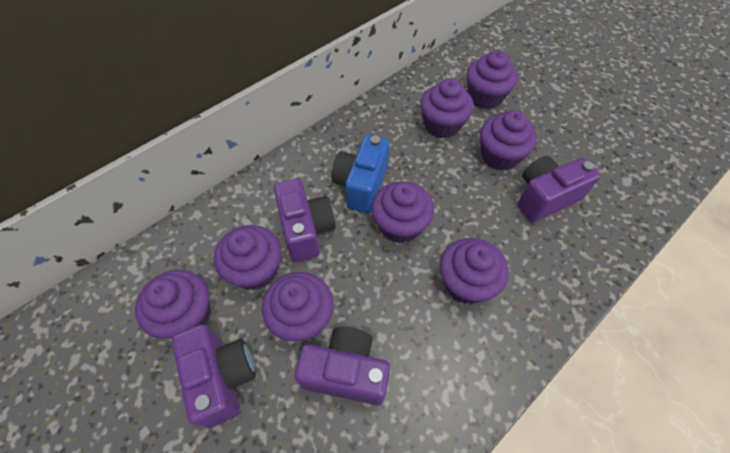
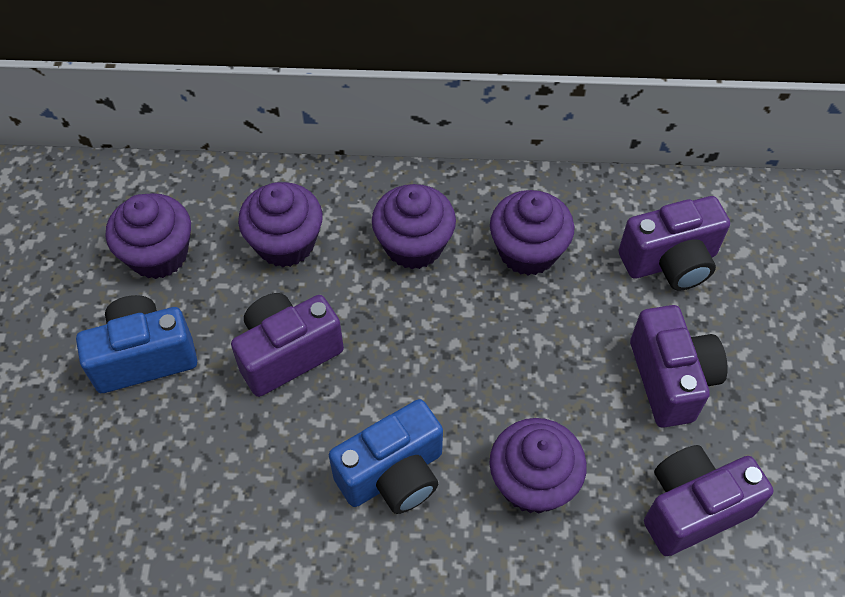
blue camera: 1 -> 2
purple cupcake: 8 -> 5

